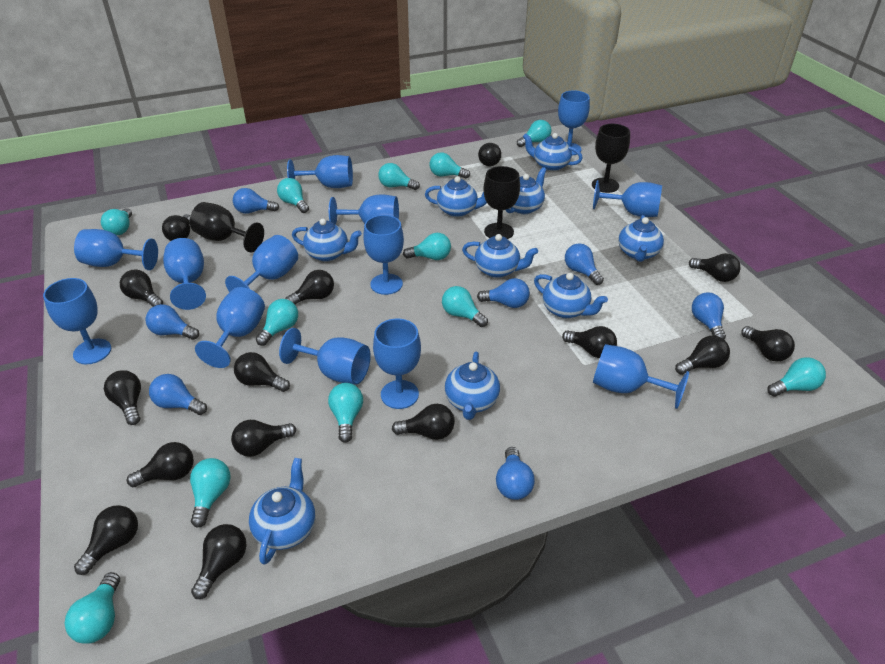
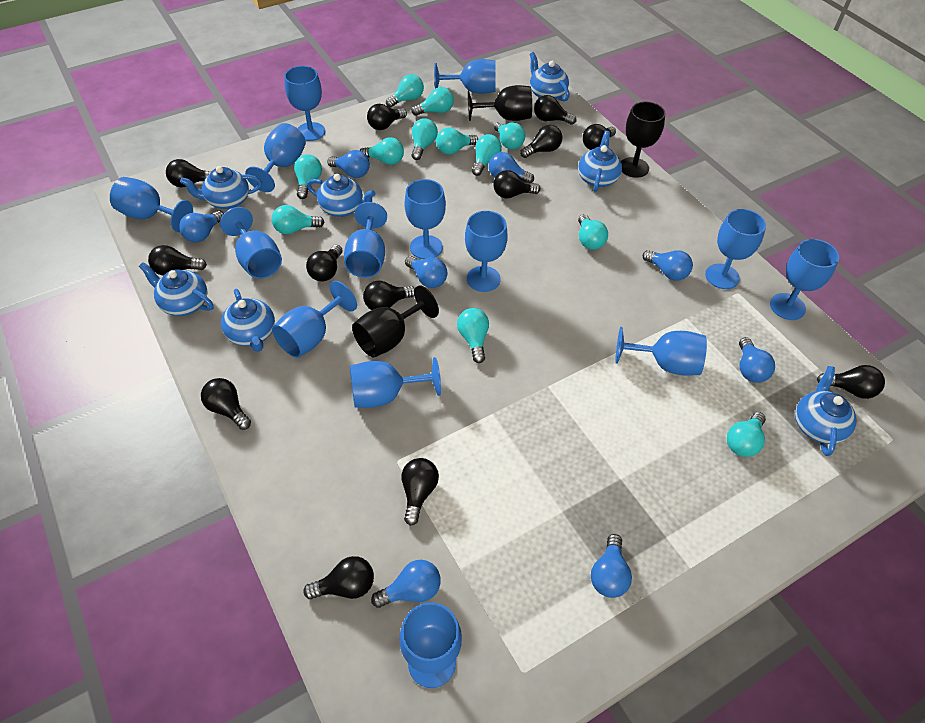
black light bulb: 15 -> 13
blue goblet: 13 -> 14
blue light bulb: 7 -> 8
blue teapot: 9 -> 7

